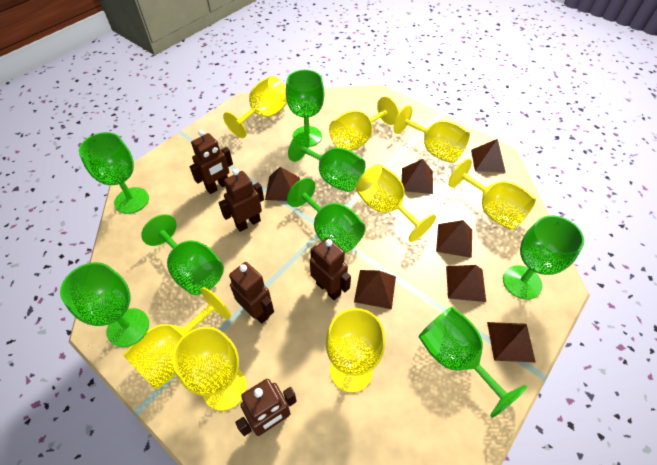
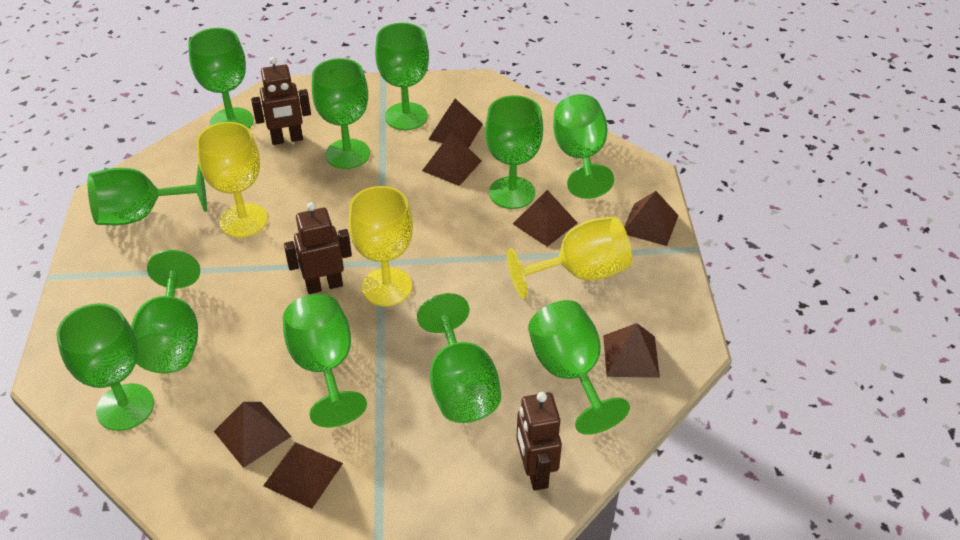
brown robot: 5 -> 3
green goblet: 8 -> 11
yellow goblet: 8 -> 3

